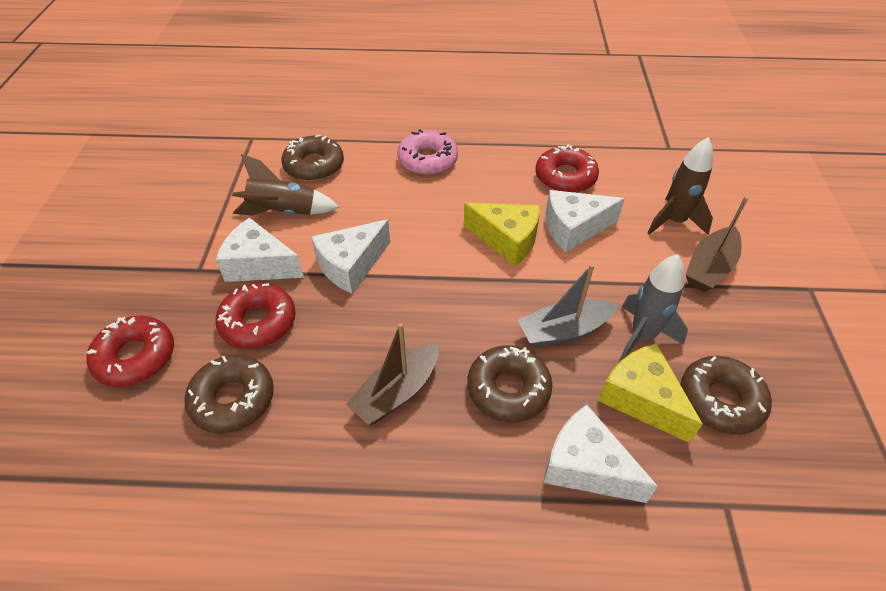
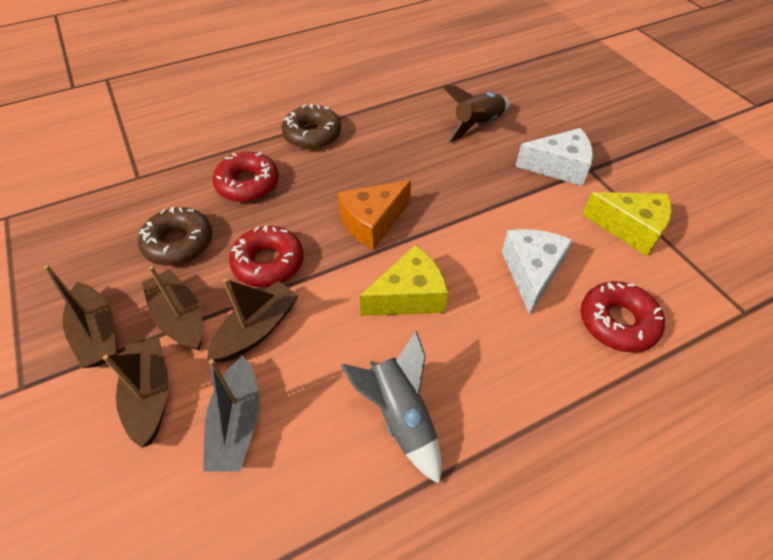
brown boat: 2 -> 4
brown donut: 4 -> 2
brown rocket: 2 -> 1
orange cheese: 0 -> 1
pink donut: 1 -> 0
white cheese: 4 -> 2

